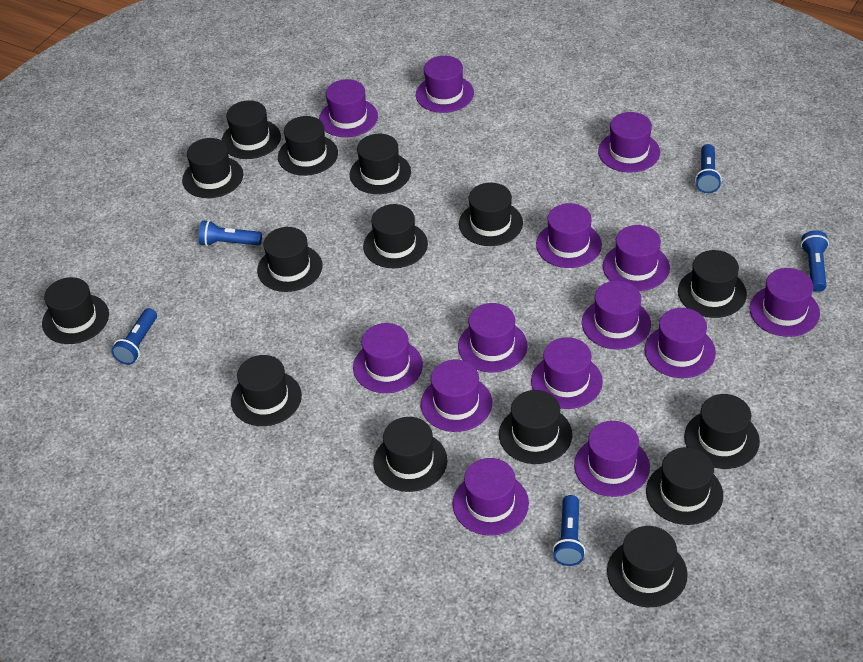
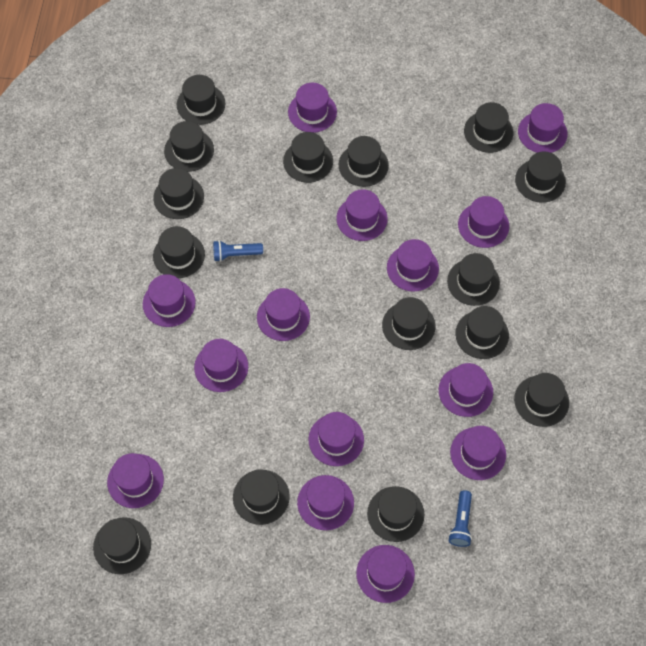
blue flashlight: 5 -> 2

